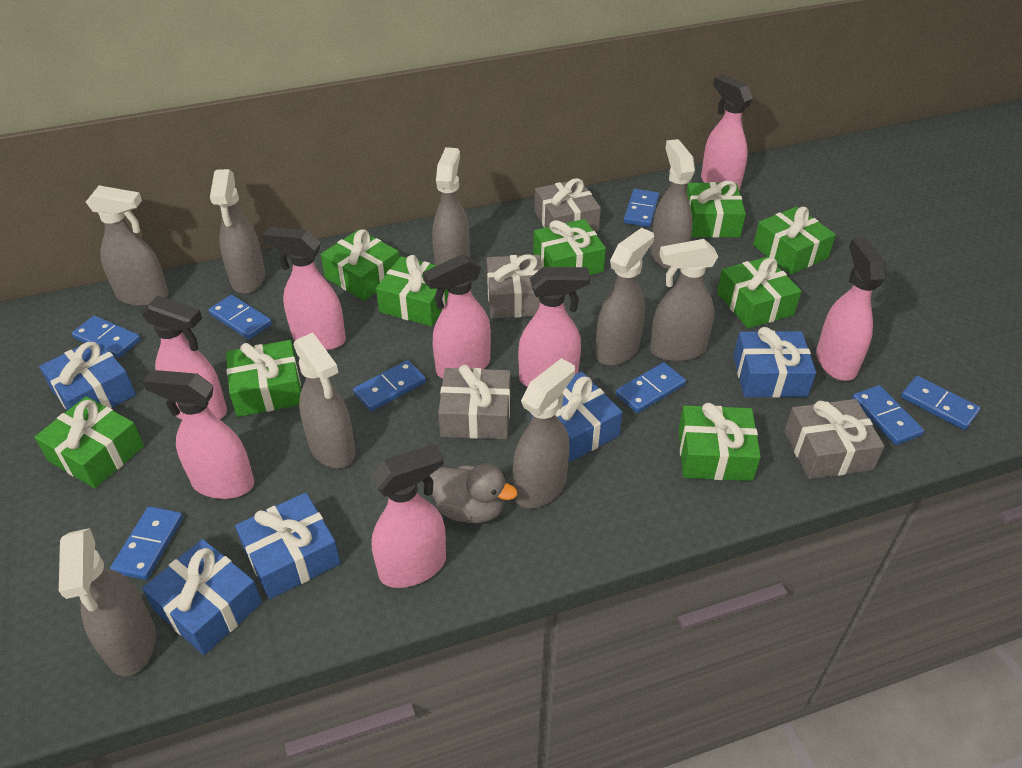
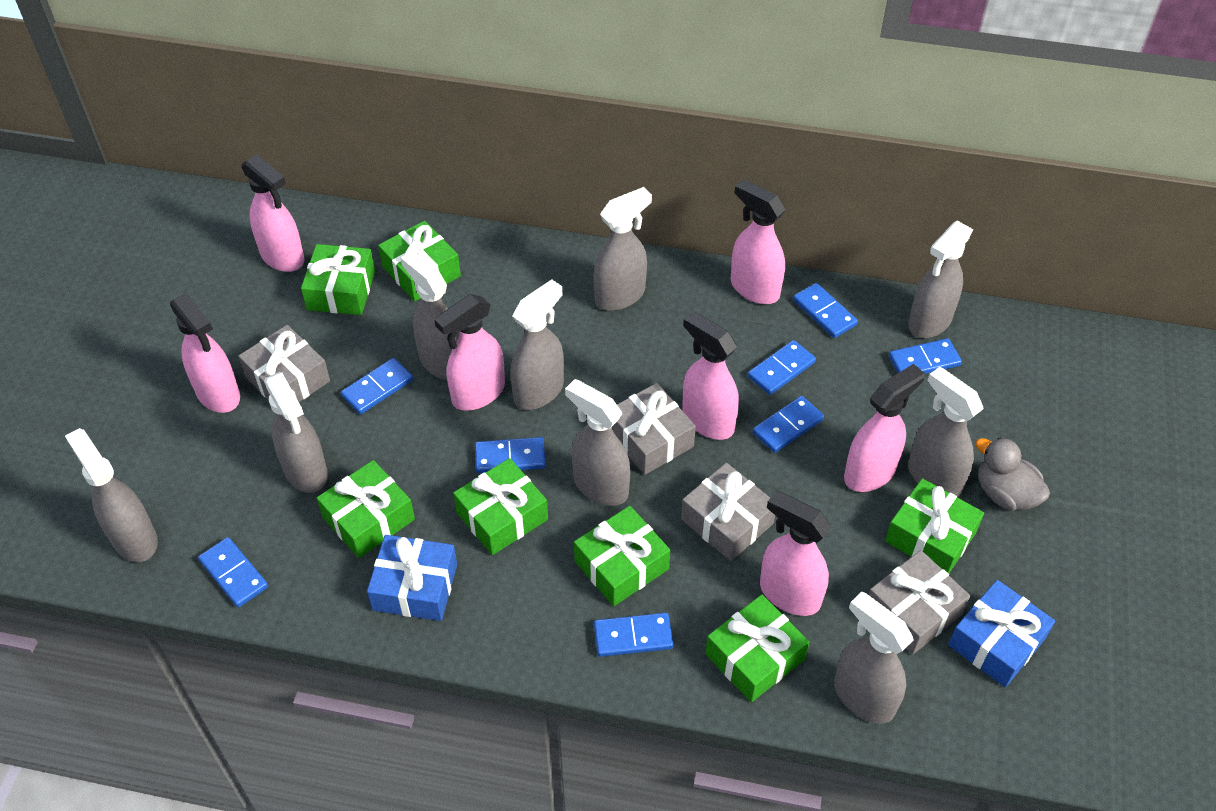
blue gift: 5 -> 2
green gift: 9 -> 7
pink spray bottle: 8 -> 7

